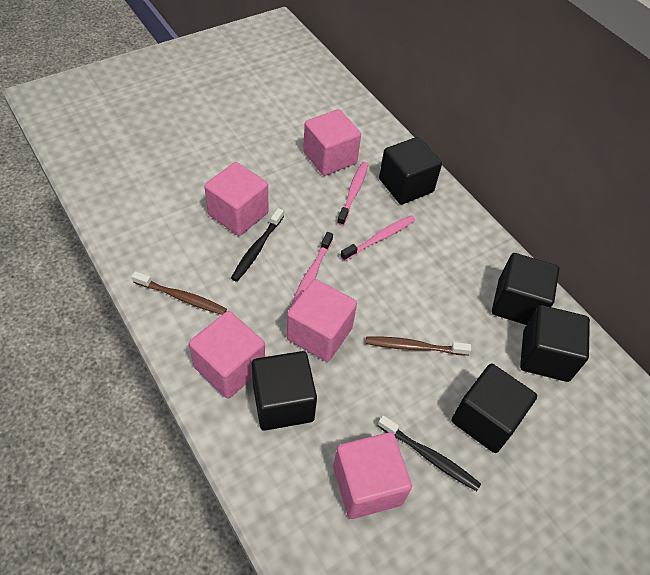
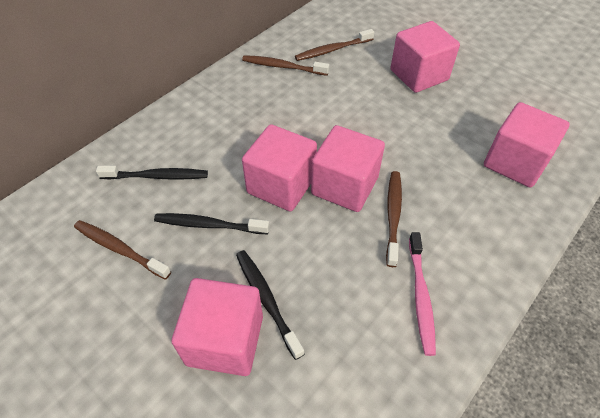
black cube: 5 -> 0
black toothbrush: 2 -> 3
brown toothbrush: 2 -> 4
pink toothbrush: 3 -> 1

